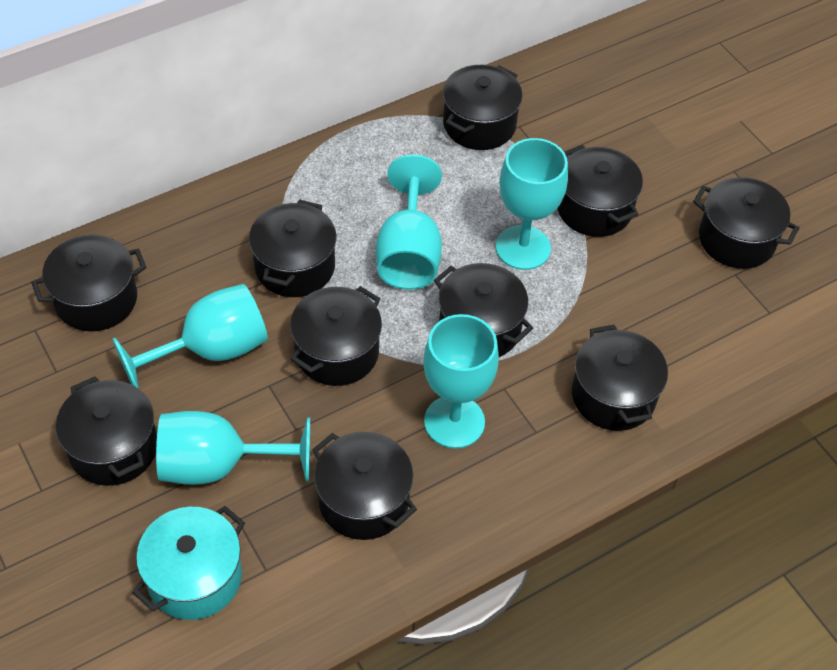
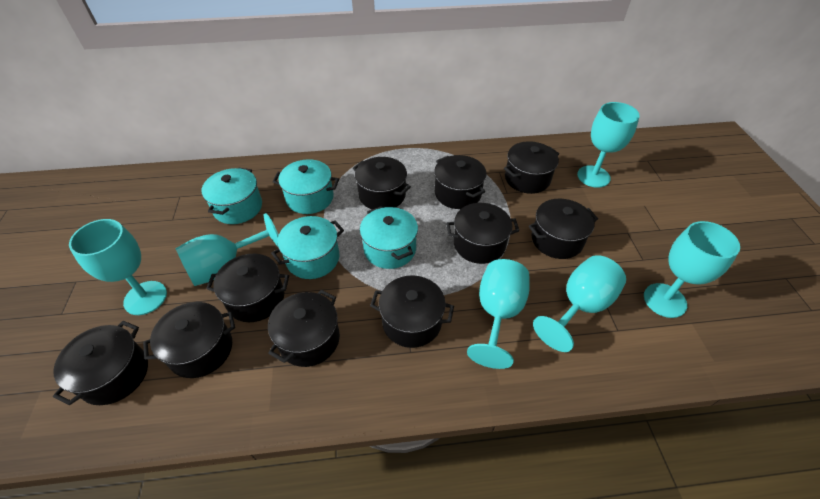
turquoise goblet: 5 -> 6
turquoise pot: 1 -> 4

